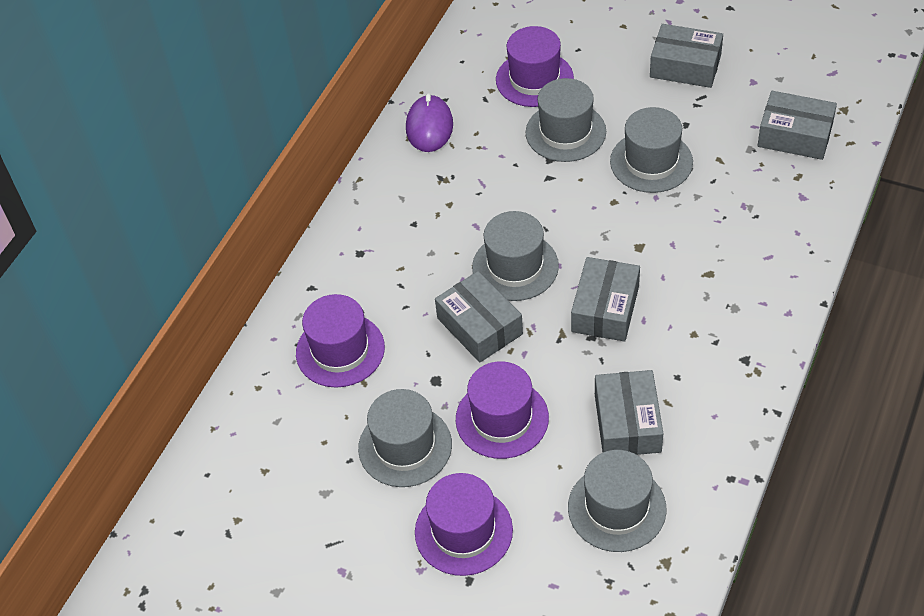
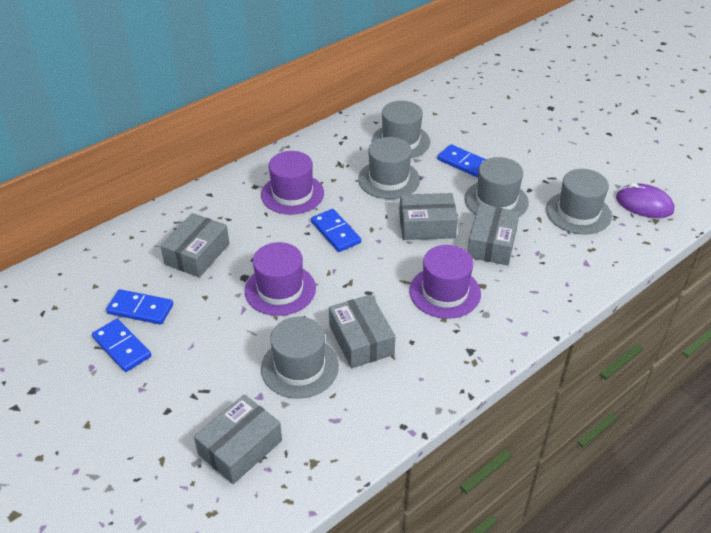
blue domino: 0 -> 4
purple hat: 4 -> 3

